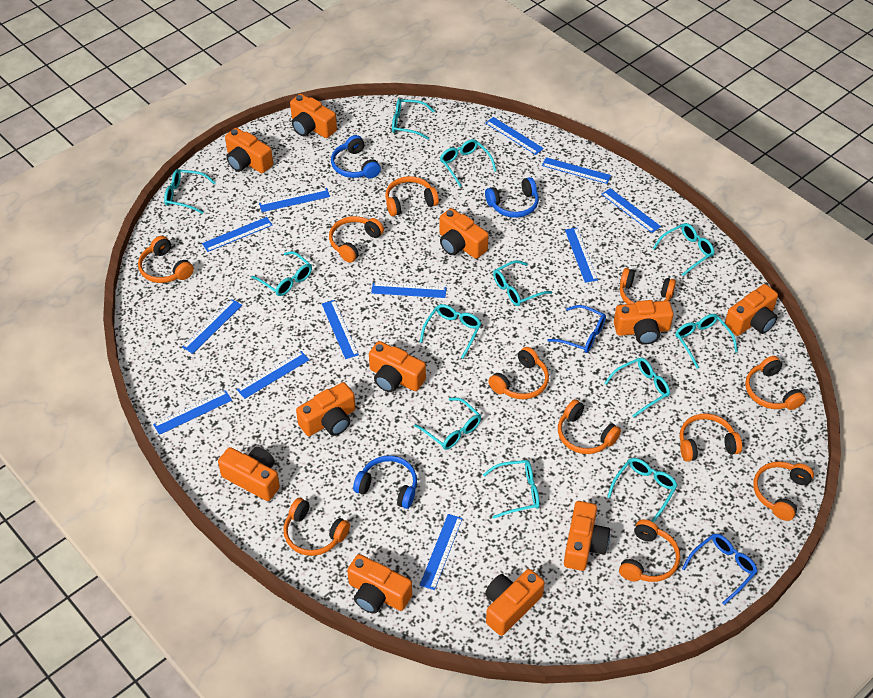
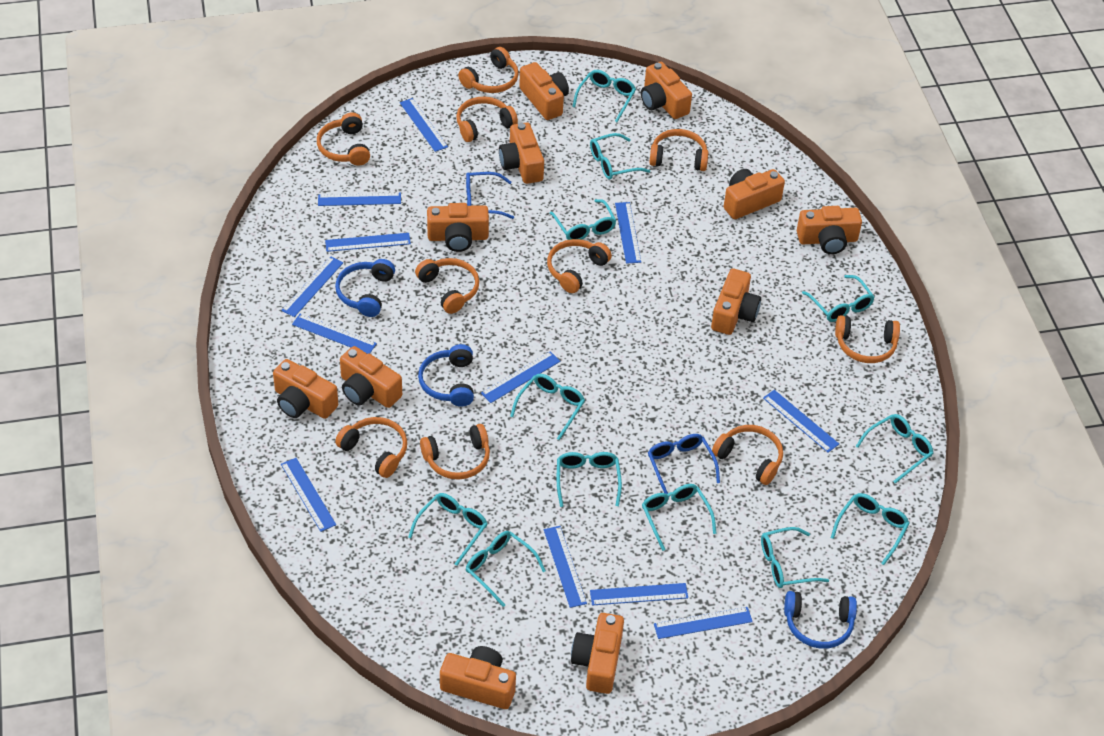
orange headphones: 11 -> 10

